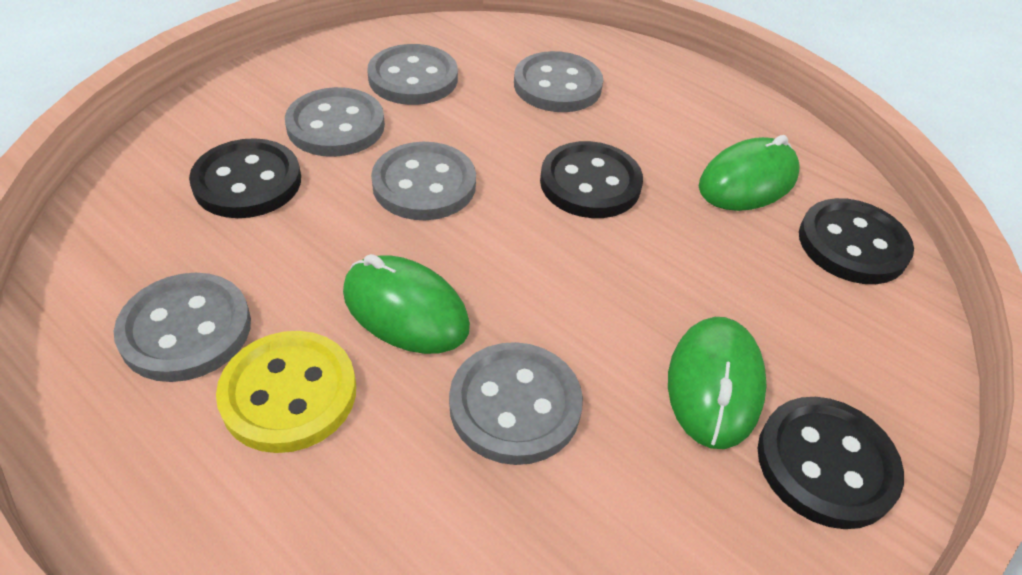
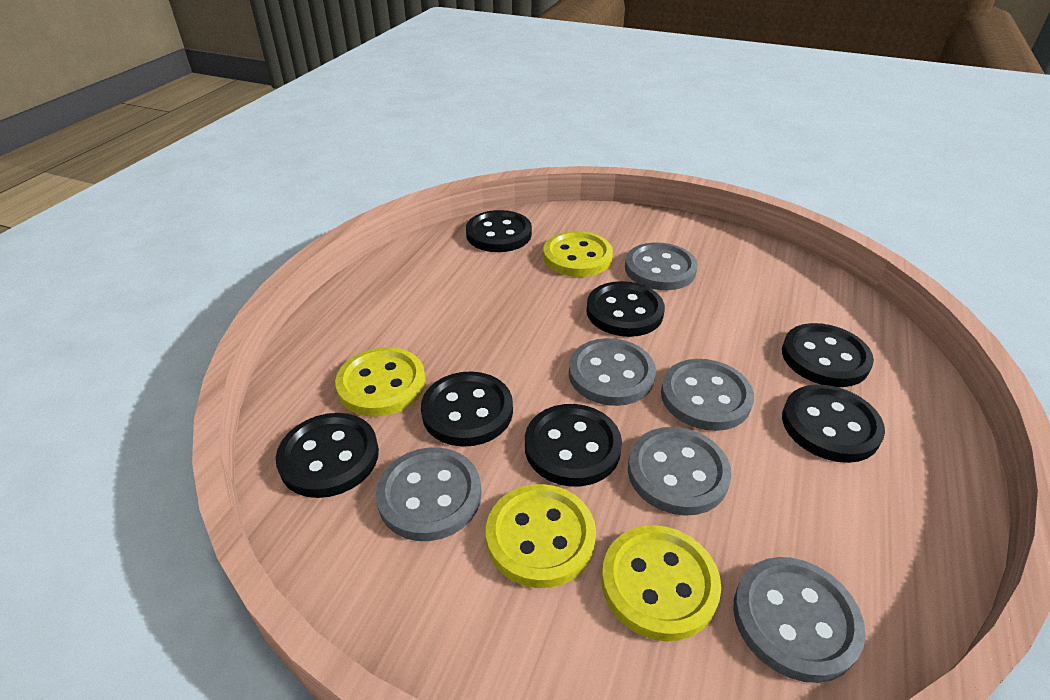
black button: 4 -> 7
green mouse: 3 -> 0
yellow button: 1 -> 4

